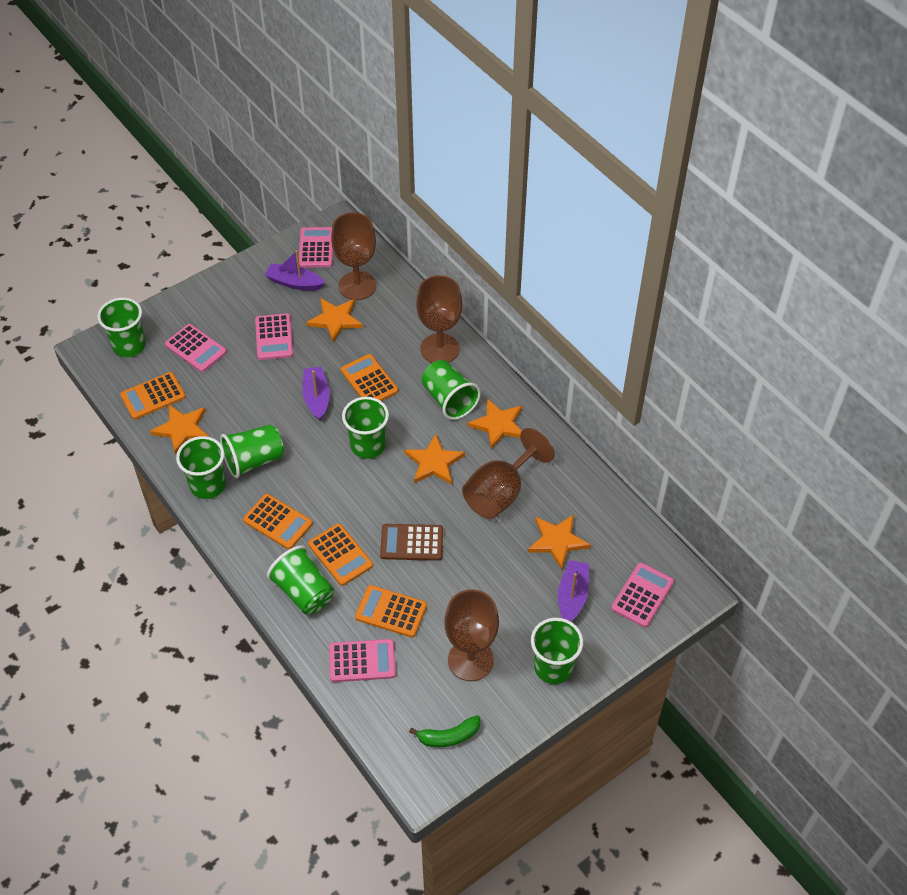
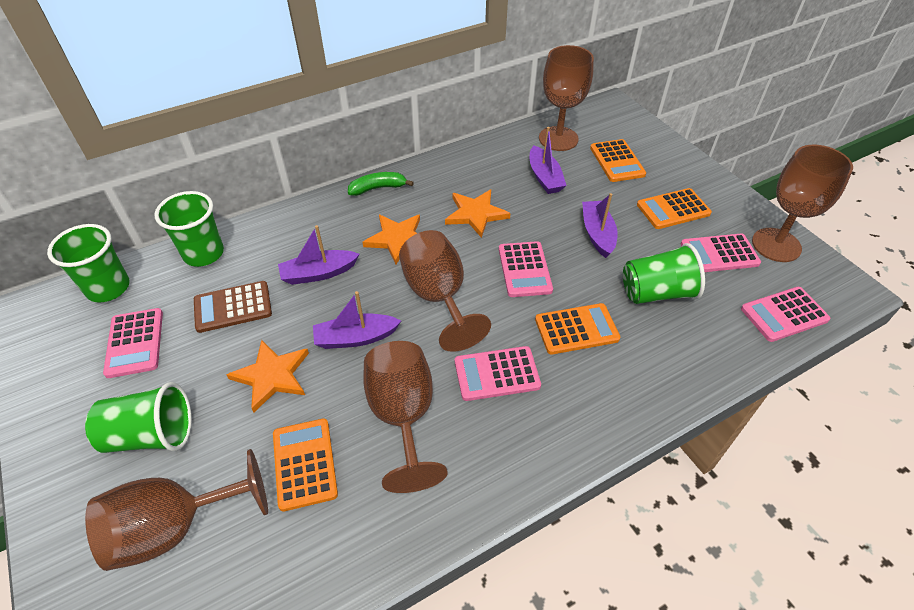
brown goblet: 4 -> 5
green cup: 7 -> 4
orange calculator: 5 -> 4
orange star: 5 -> 3
purple boat: 3 -> 4

